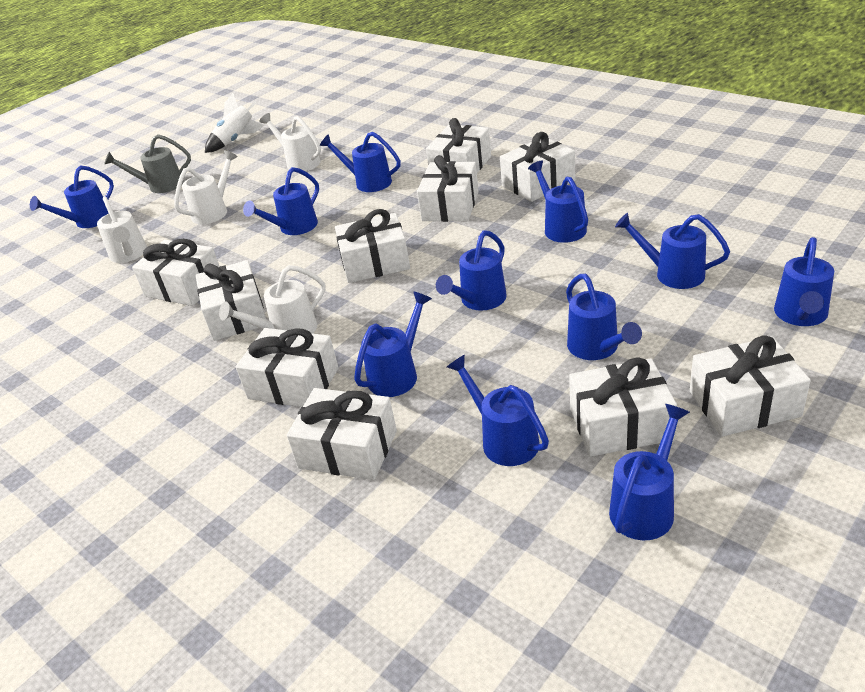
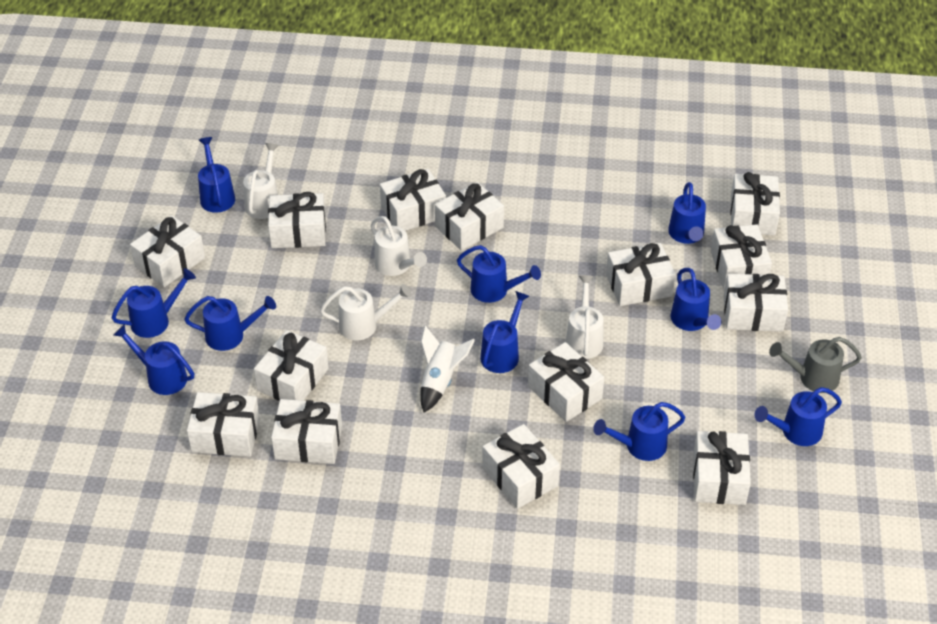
blue watering can: 11 -> 10
white gift: 10 -> 14

